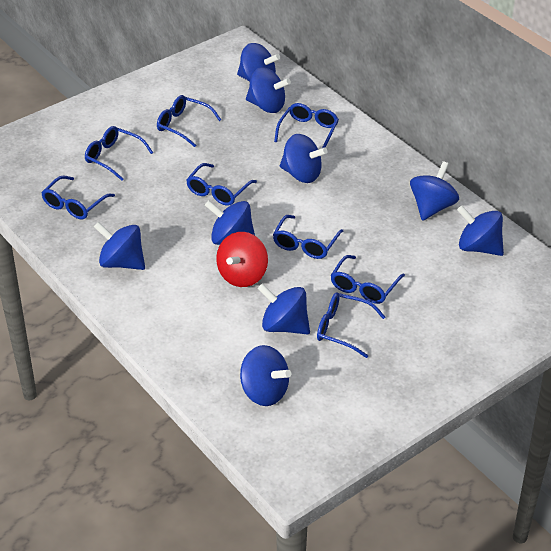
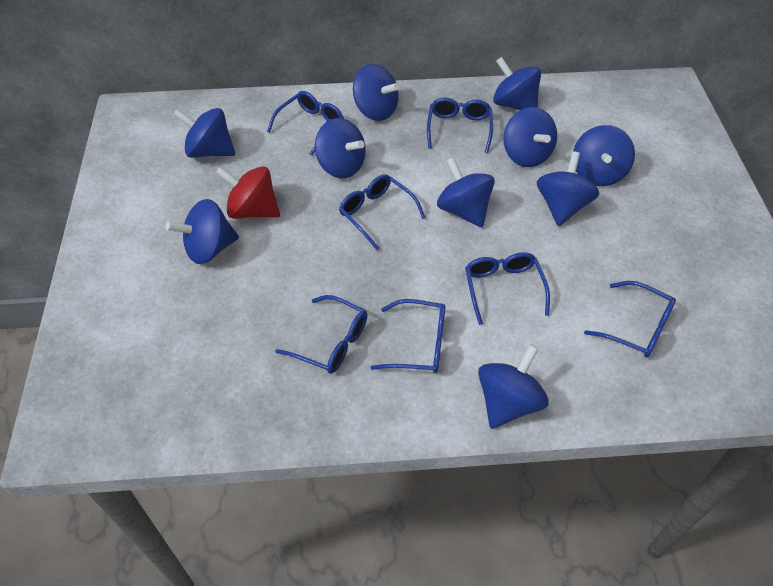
blue glasses: 8 -> 7
blue spinning top: 9 -> 10

